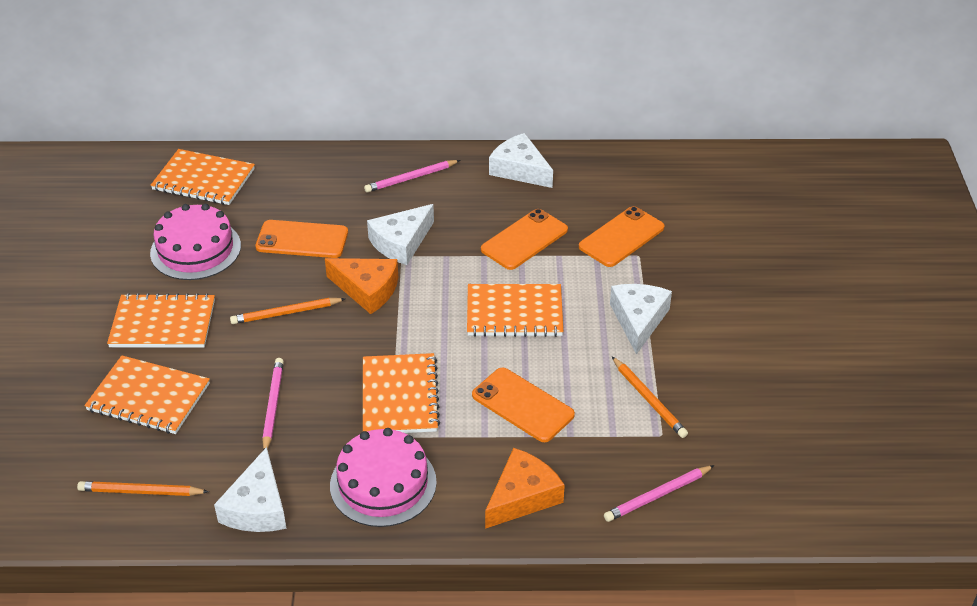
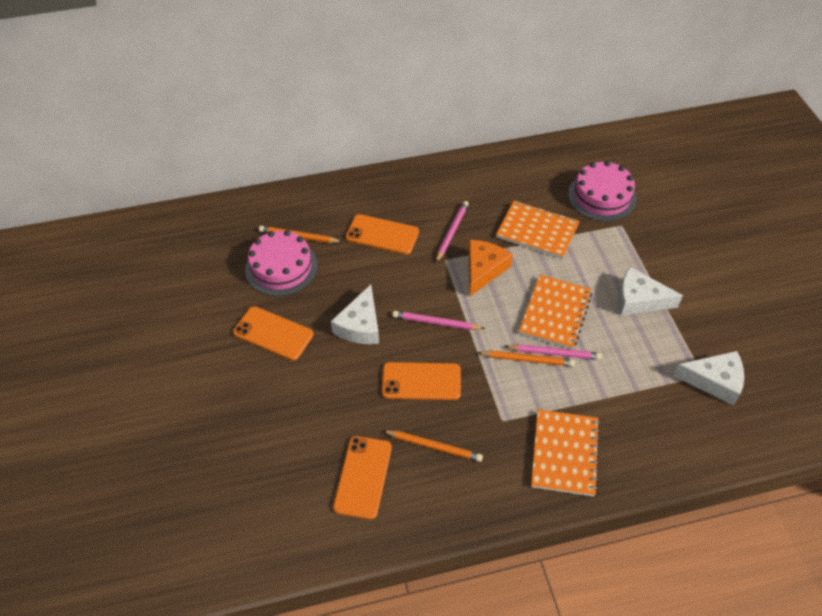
orange cheese: 2 -> 1
orange notebook: 5 -> 3
white cheese: 4 -> 3

